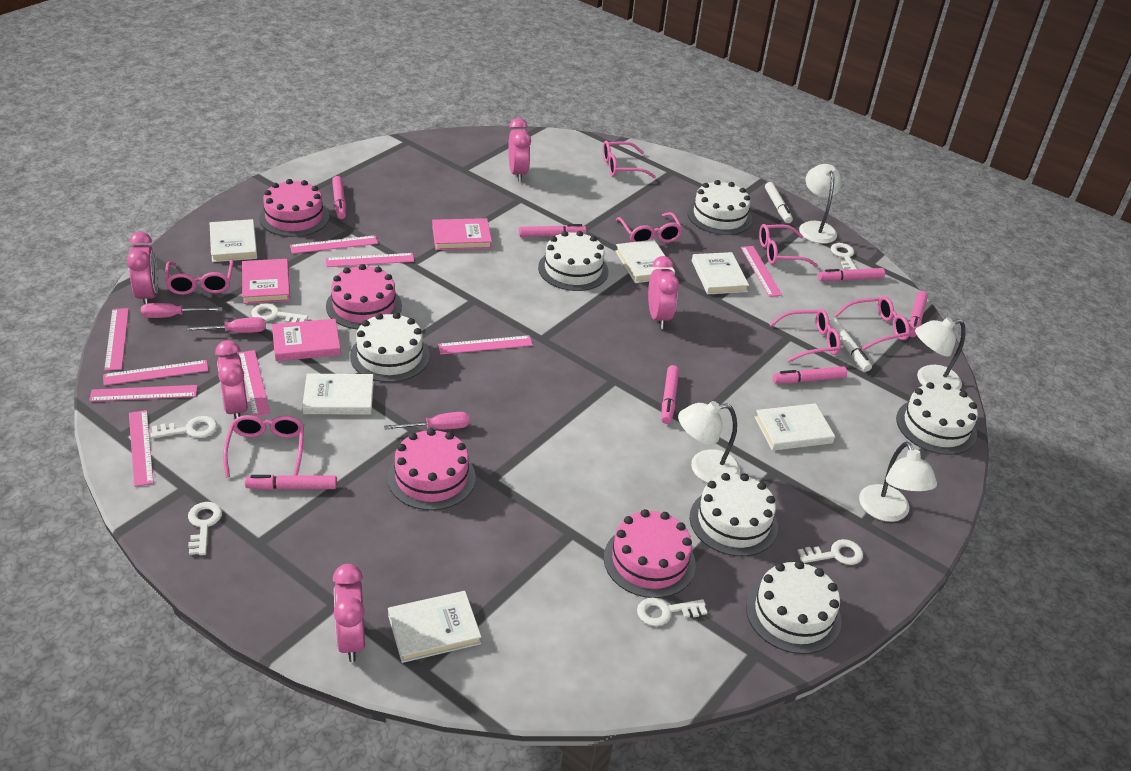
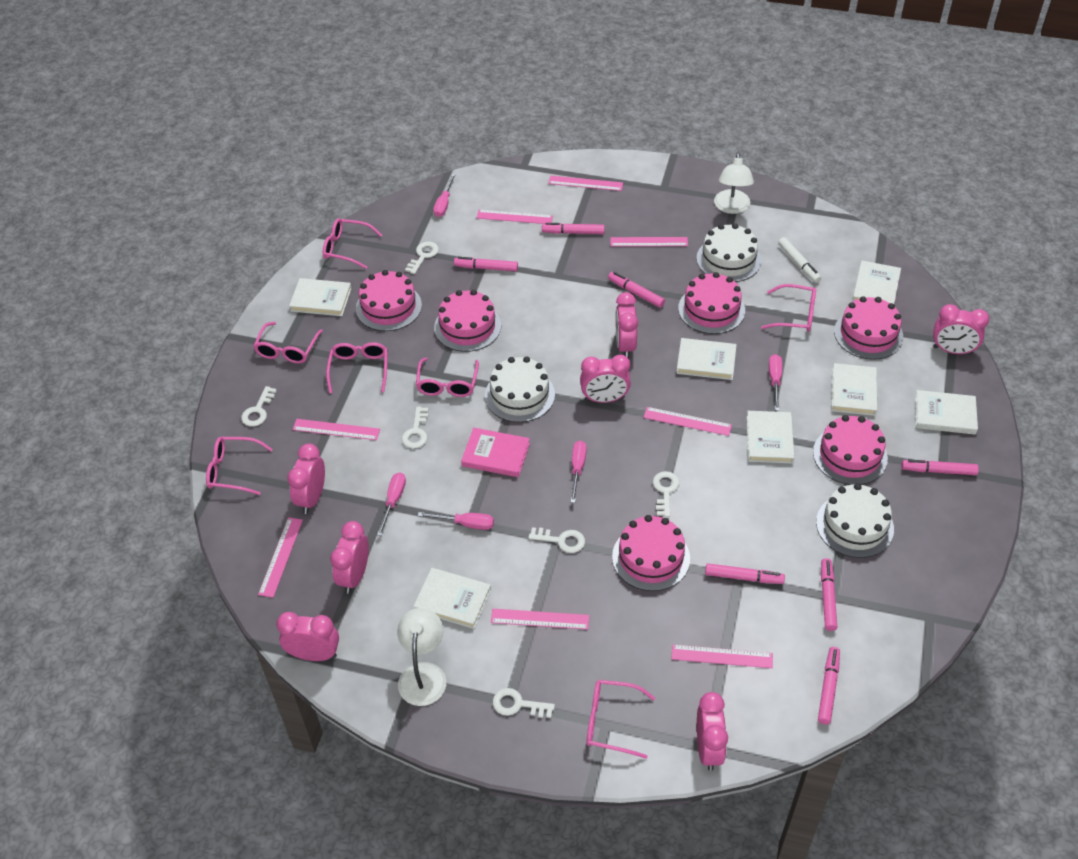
pink book: 3 -> 1
pink cake: 4 -> 6
pink clock: 5 -> 7
pink ruler: 9 -> 8
pink screwdriver: 3 -> 5
white book: 6 -> 7
white cake: 6 -> 3
white lamp: 4 -> 2
white marker: 2 -> 1

